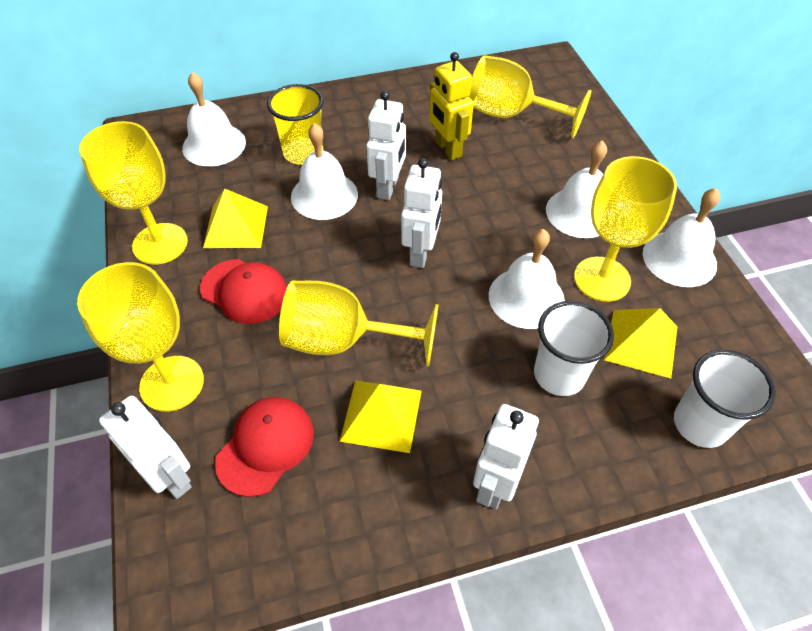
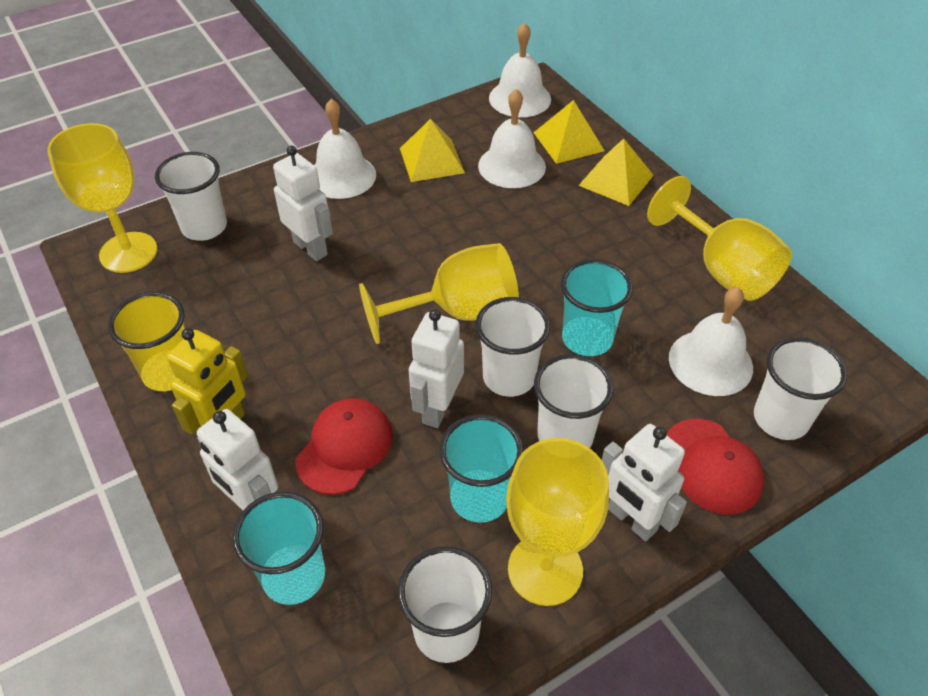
turquoise cup: 0 -> 3
white bell: 5 -> 4
white cup: 2 -> 5
yellow goblet: 5 -> 4

